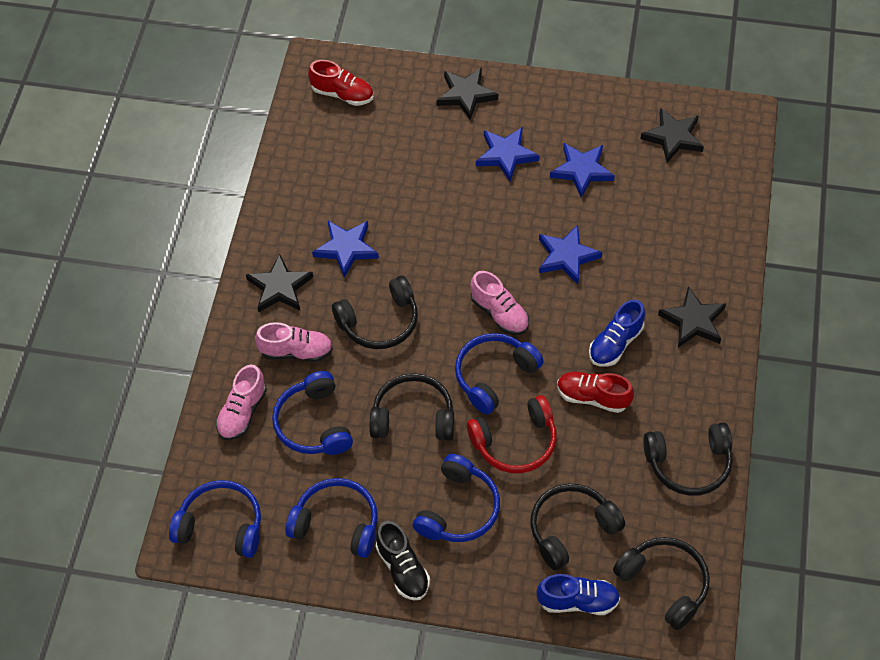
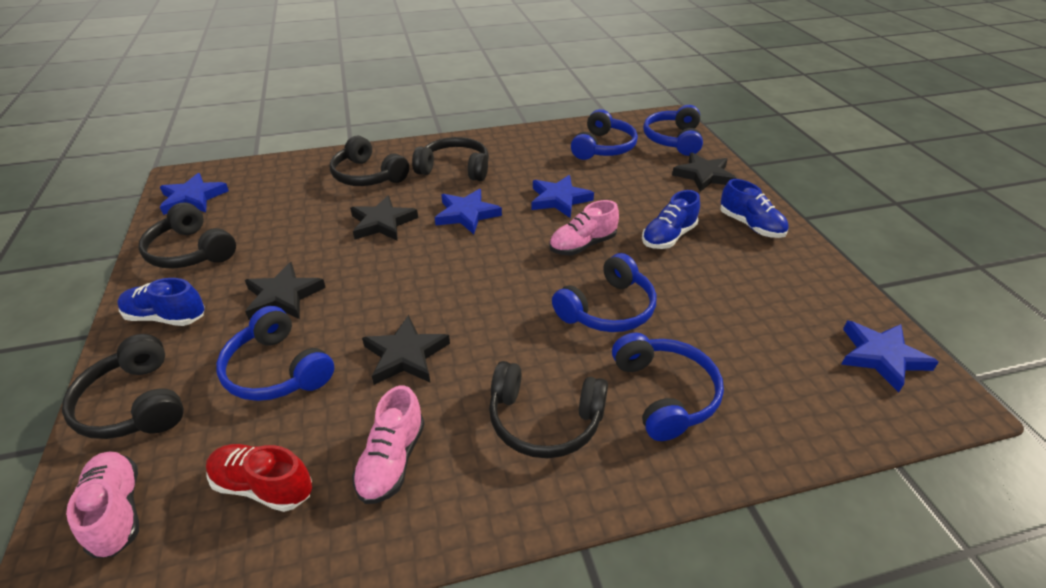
black shoe: 1 -> 0
blue shoe: 2 -> 3
red headphones: 1 -> 0
red shoe: 2 -> 1

